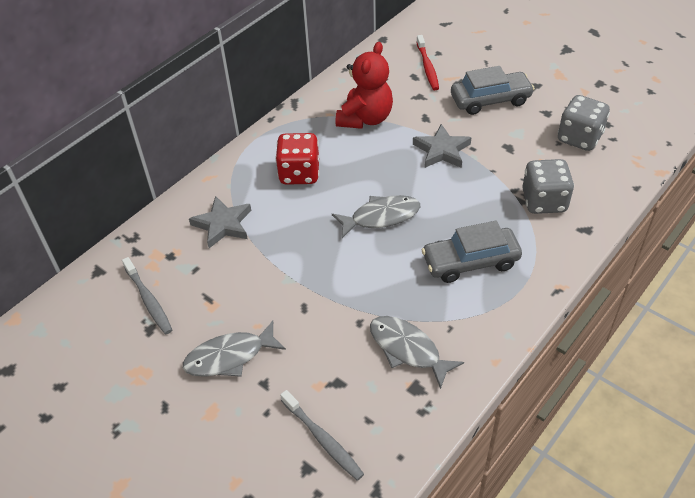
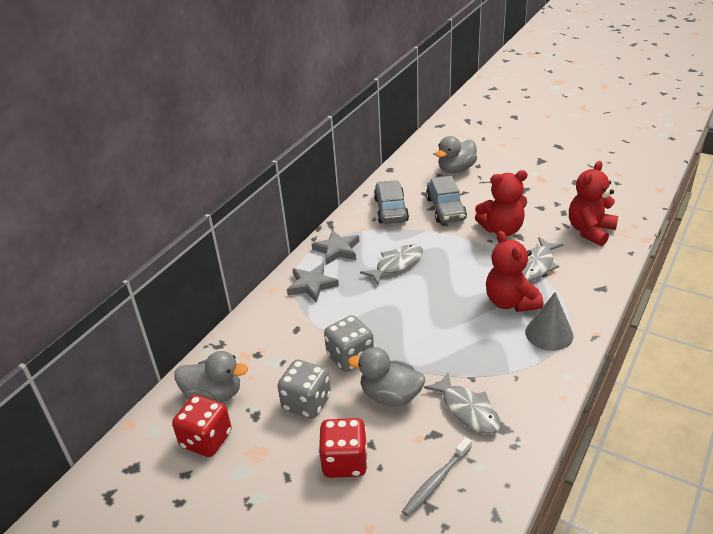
grey cone: 0 -> 1
grey duck: 0 -> 3
grey toothbrush: 2 -> 1
red dice: 1 -> 2
red teddy bear: 1 -> 3
red toothbrush: 1 -> 0

